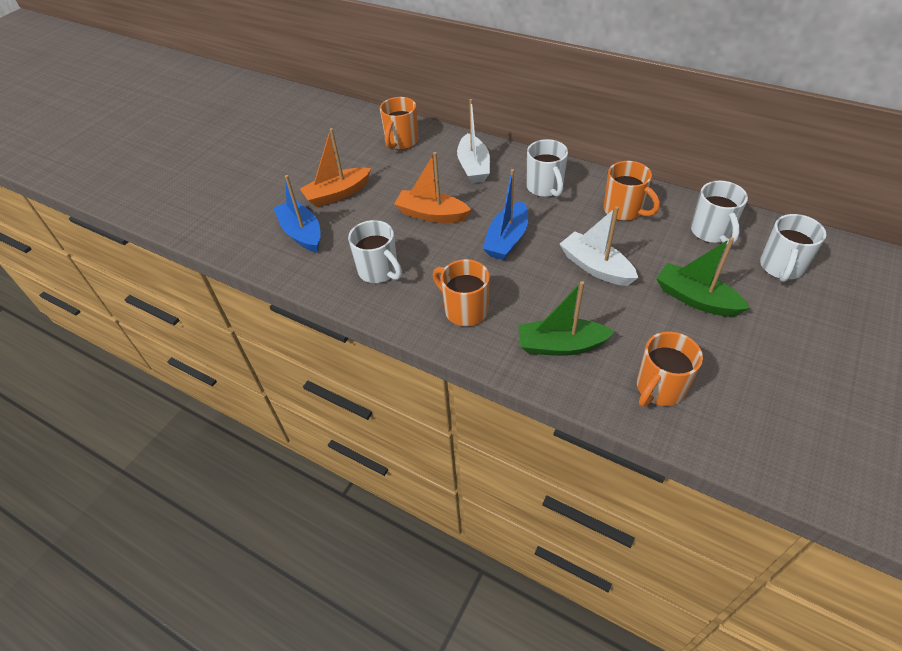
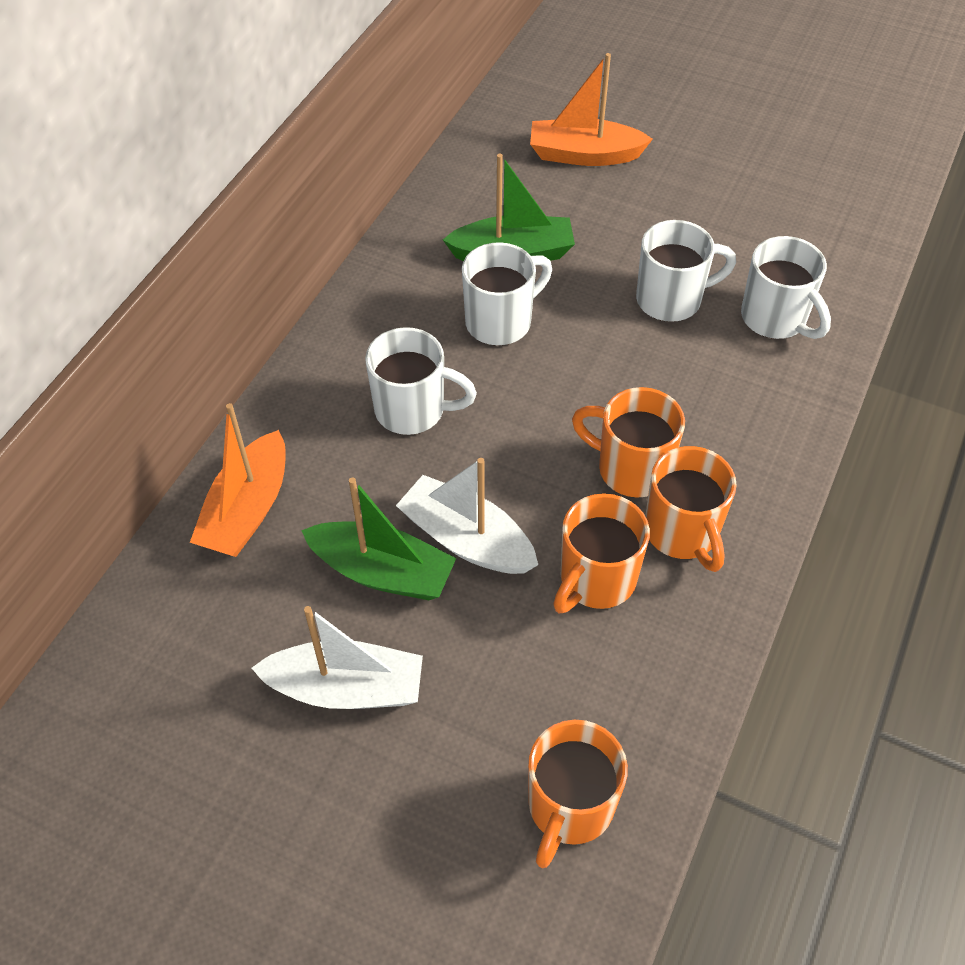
blue boat: 2 -> 0

